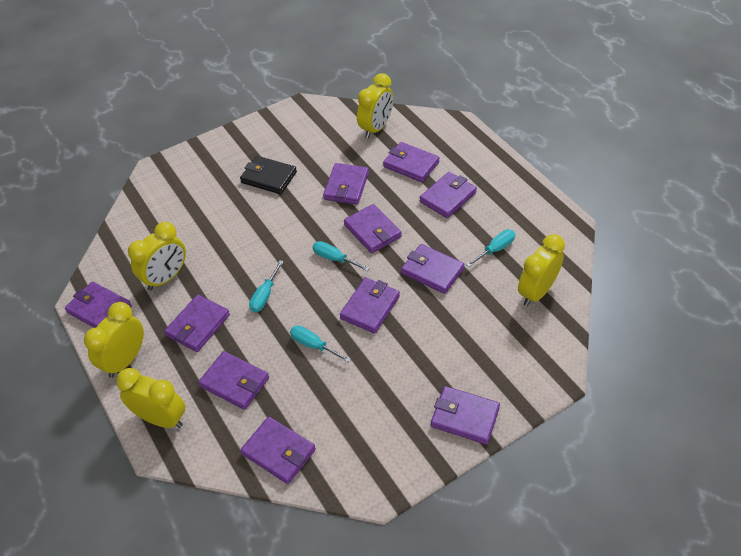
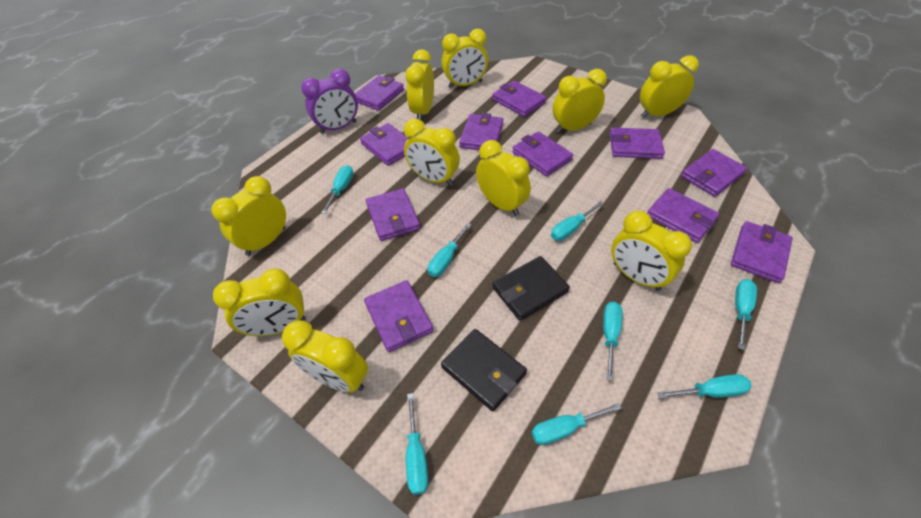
black wallet: 1 -> 2
purple clock: 0 -> 1
turquoise screwdriver: 4 -> 8
yellow clock: 5 -> 10

